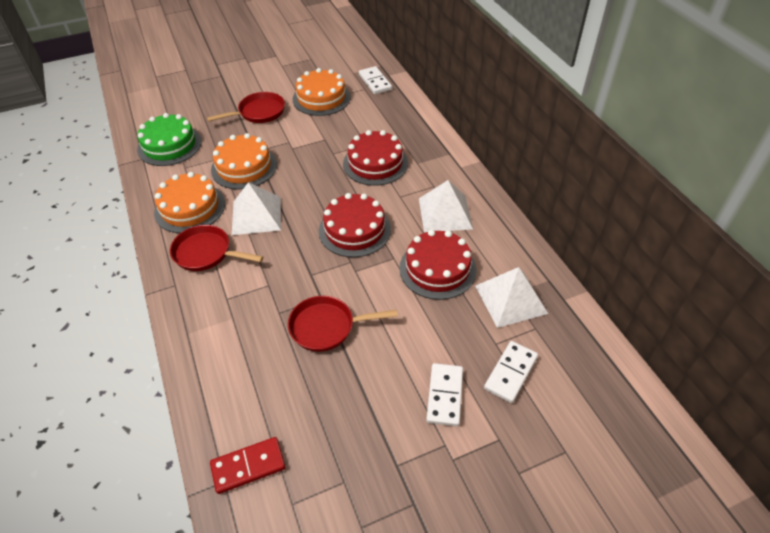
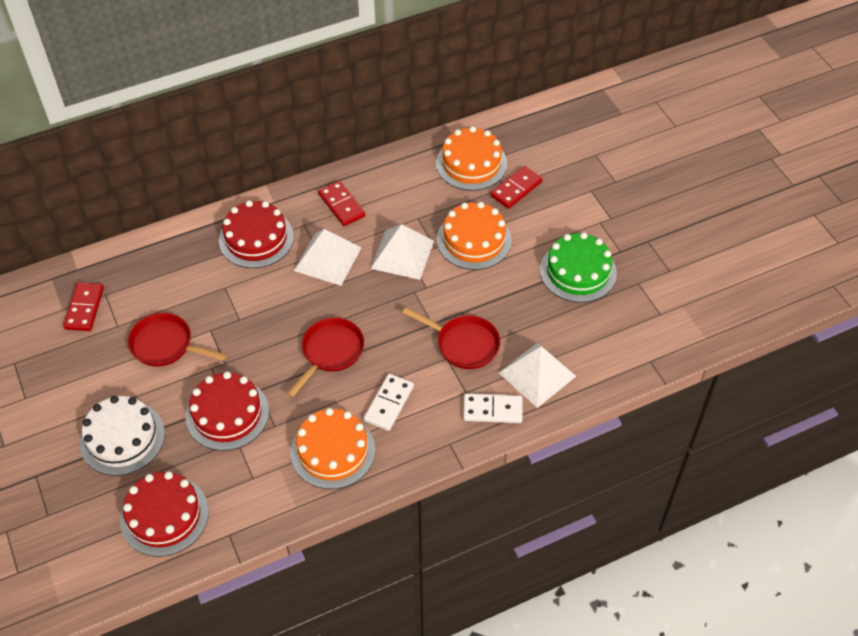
red domino: 1 -> 3
white cake: 0 -> 1
white domino: 3 -> 2

